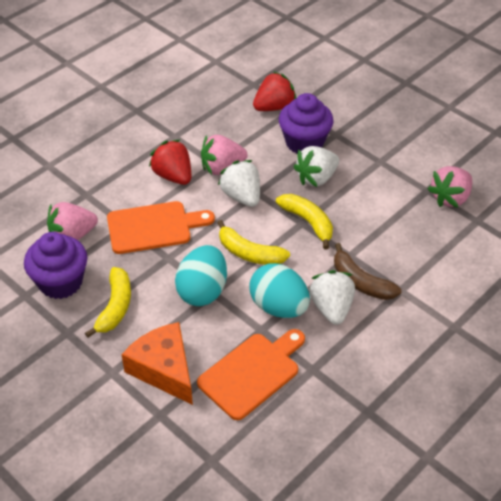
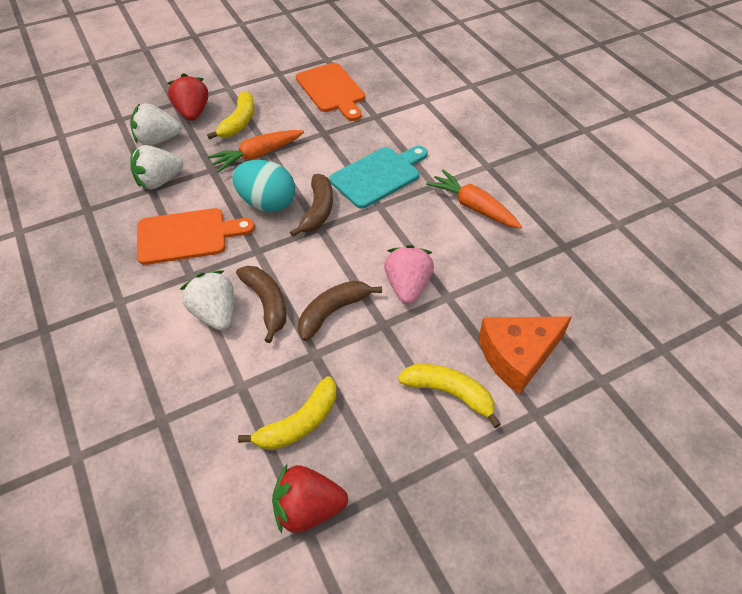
brown banana: 1 -> 3
orange carrot: 0 -> 2
pink strawberry: 3 -> 1
purple cupcake: 2 -> 0
turquoise cutting board: 0 -> 1
turquoise egg: 2 -> 1

